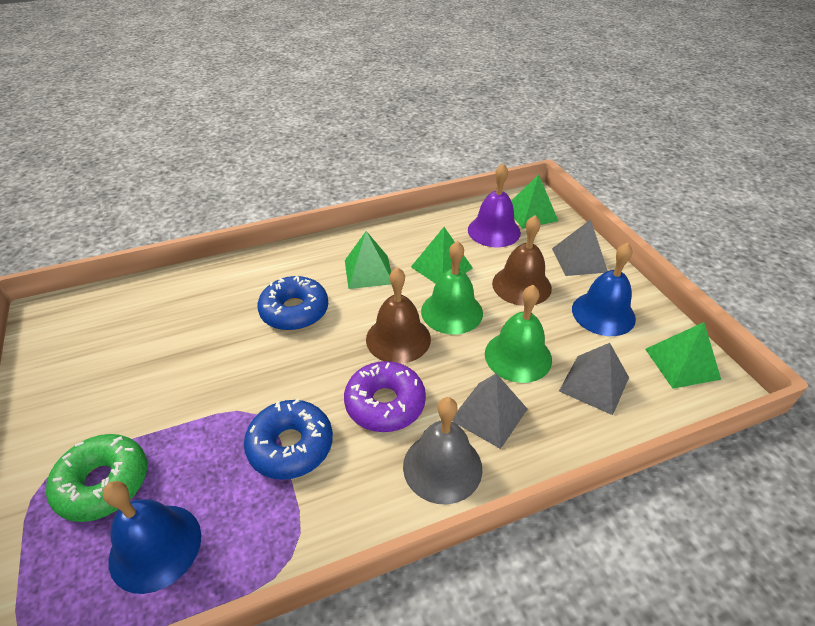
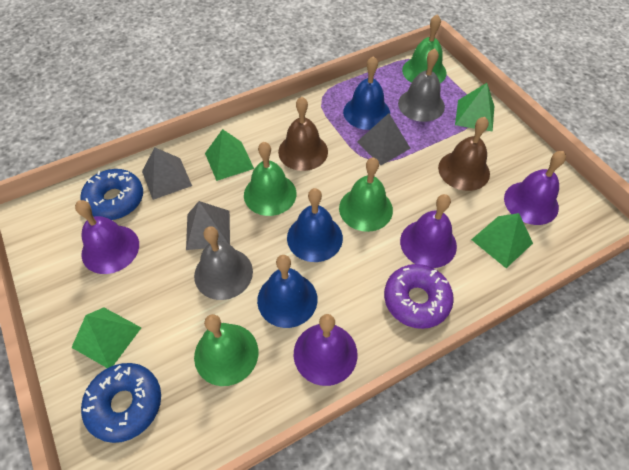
blue bell: 2 -> 3
green bell: 2 -> 4
green donut: 1 -> 0
grey bell: 1 -> 2
purple bell: 1 -> 4

